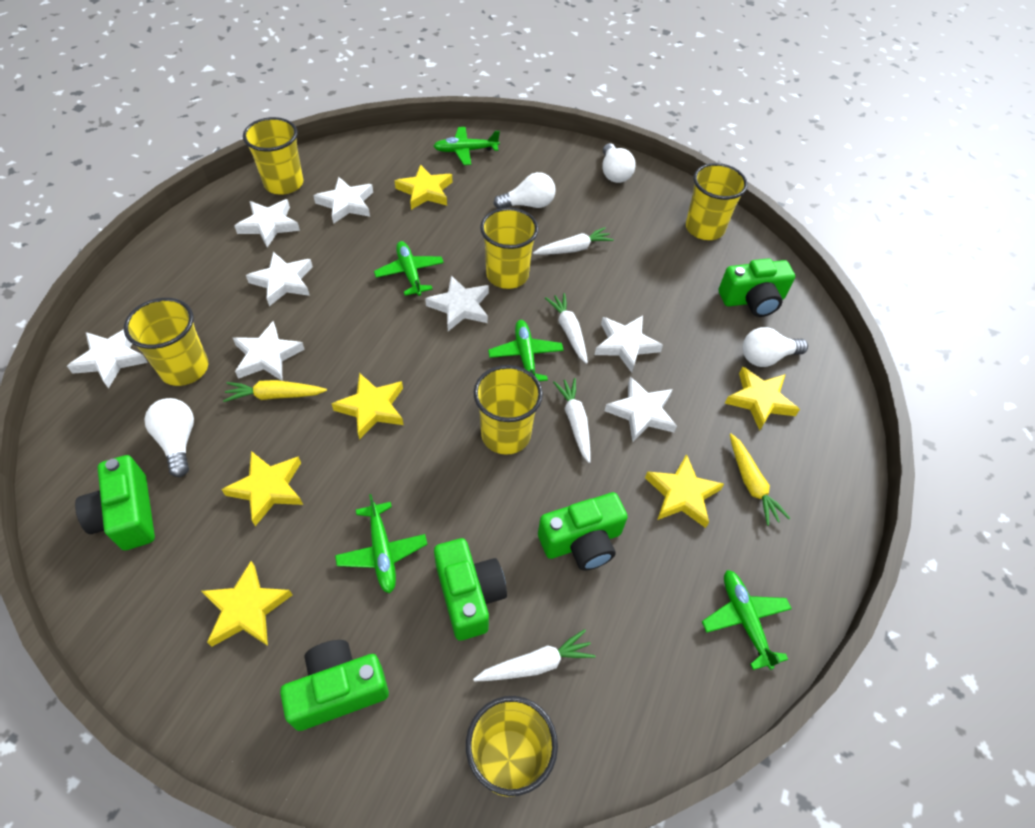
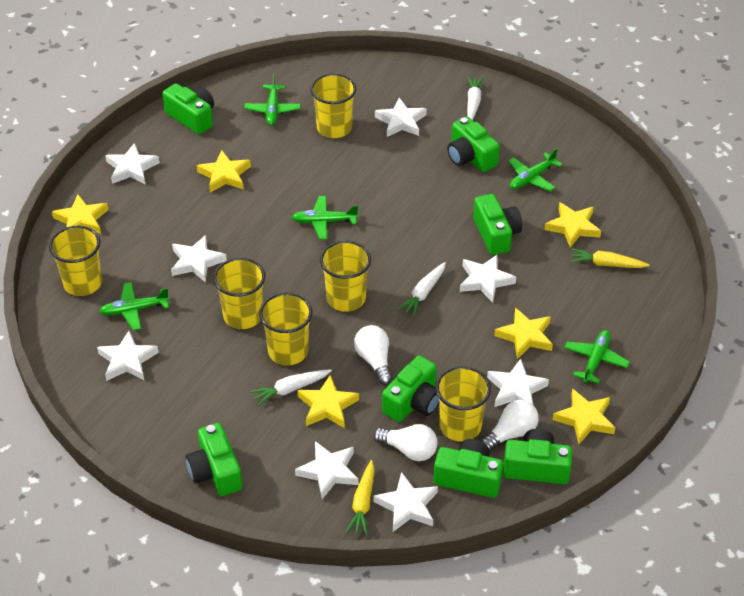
green camera: 5 -> 7
white carrot: 4 -> 3
white light bulb: 4 -> 3

